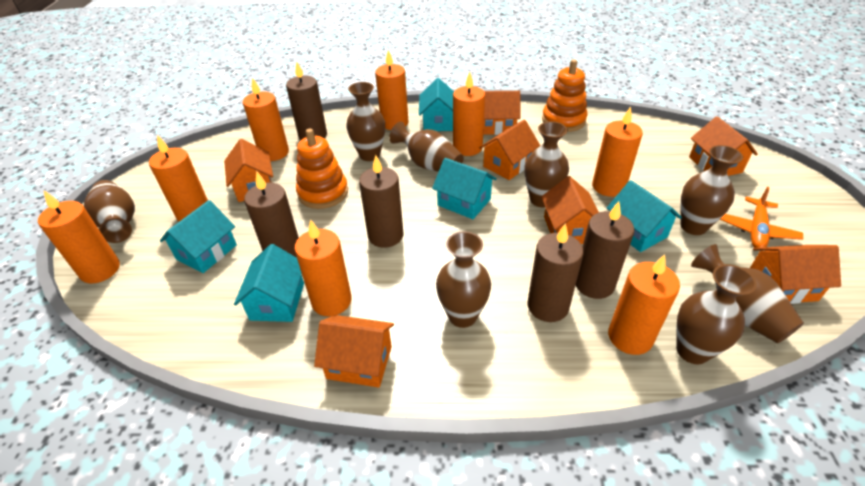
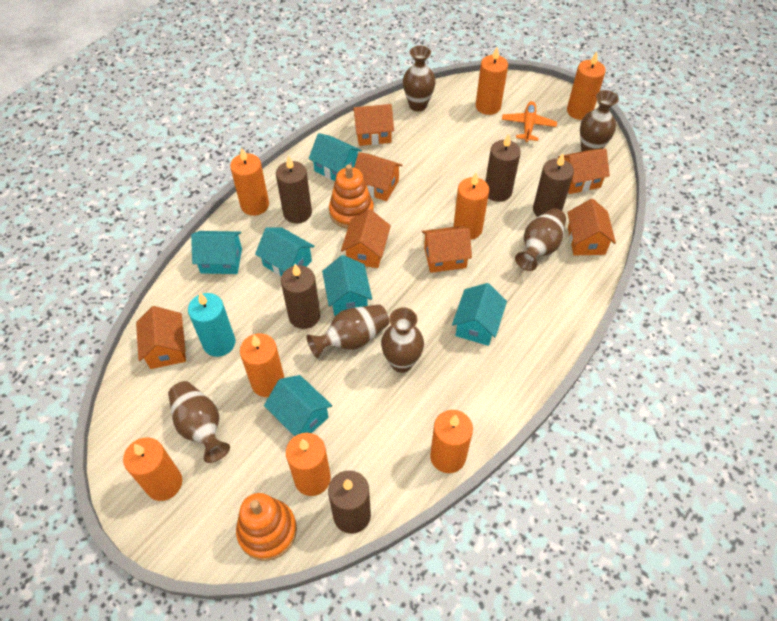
brown vase: 8 -> 6
turquoise candle: 0 -> 1
turquoise house: 5 -> 6

